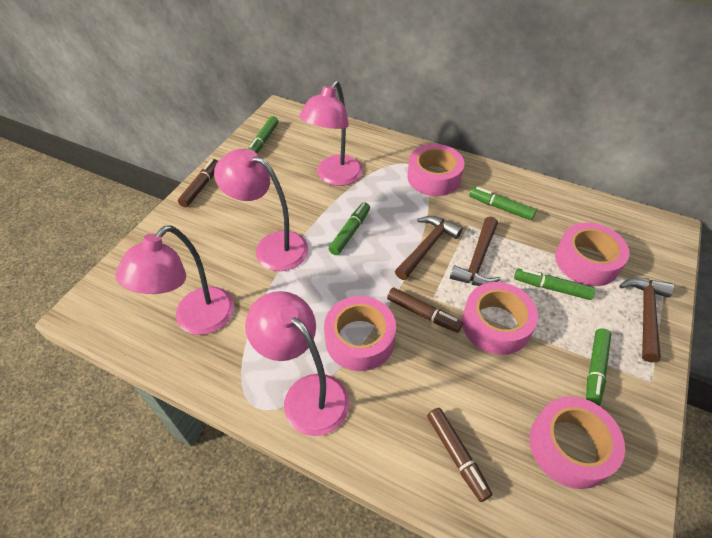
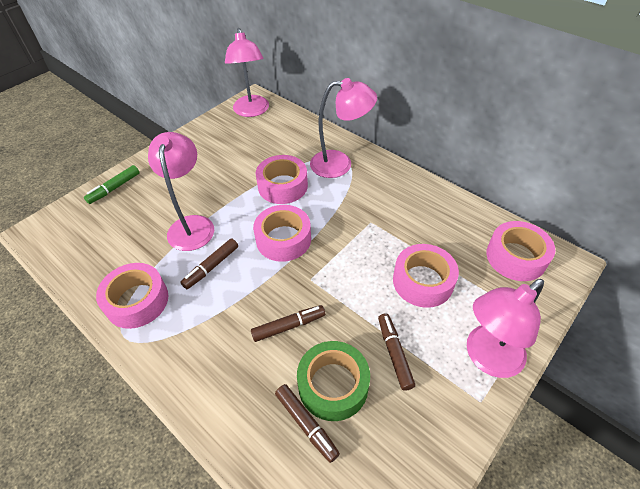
brown hammer: 3 -> 0
brown marker: 3 -> 4
green marker: 5 -> 1
green tape: 0 -> 1

